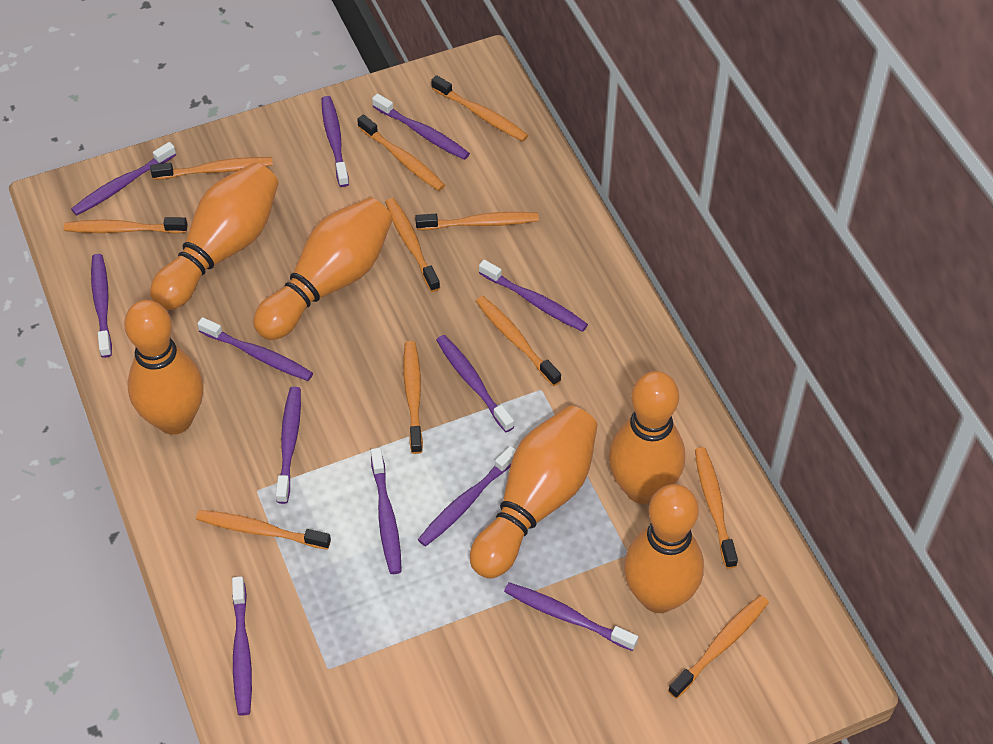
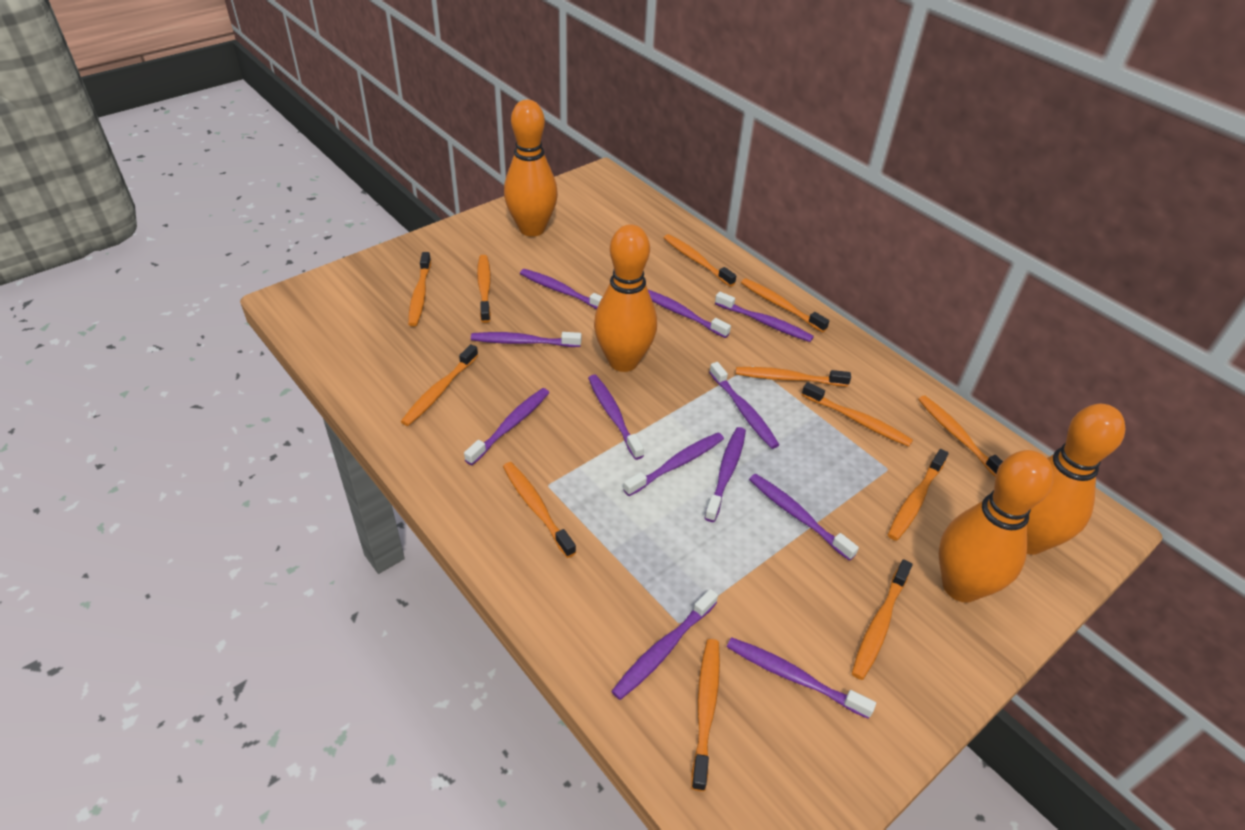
orange bowling pin: 6 -> 4
orange toothbrush: 11 -> 12

